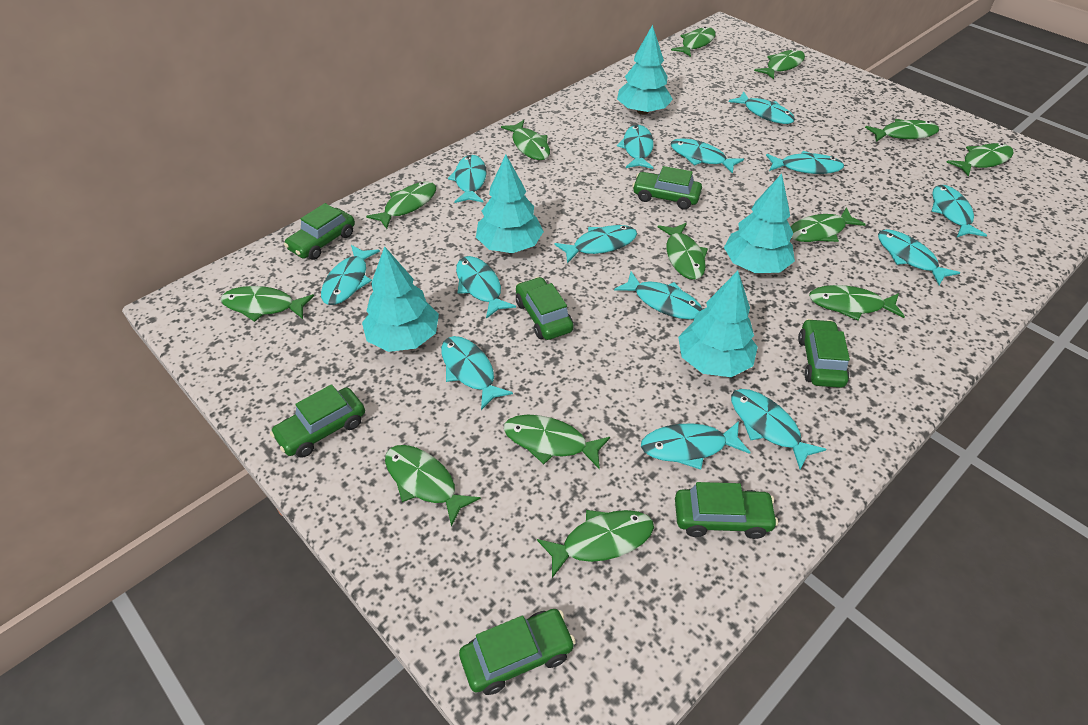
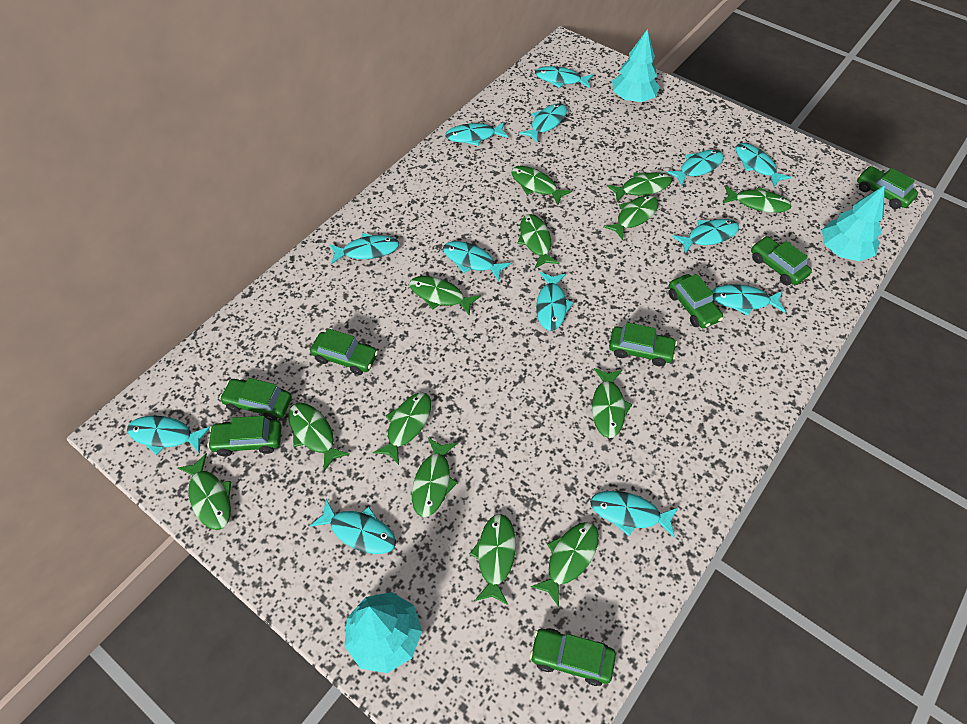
green car: 7 -> 8
turquoise fish: 14 -> 13
turquoise tree: 5 -> 3

